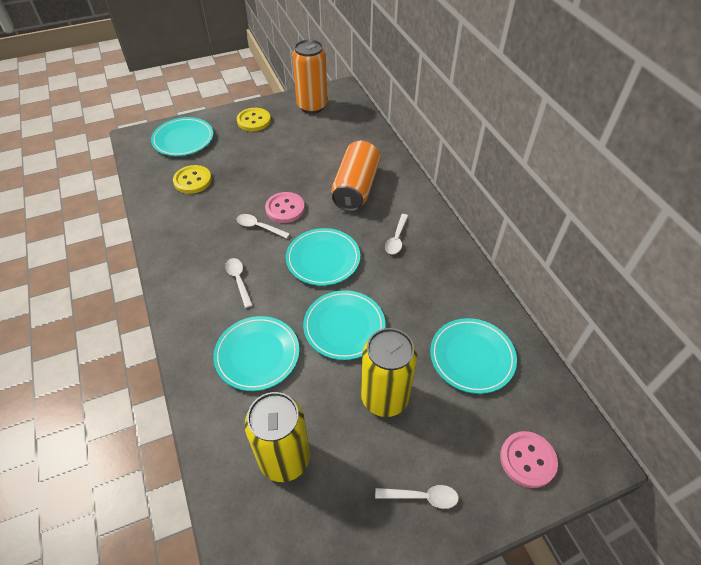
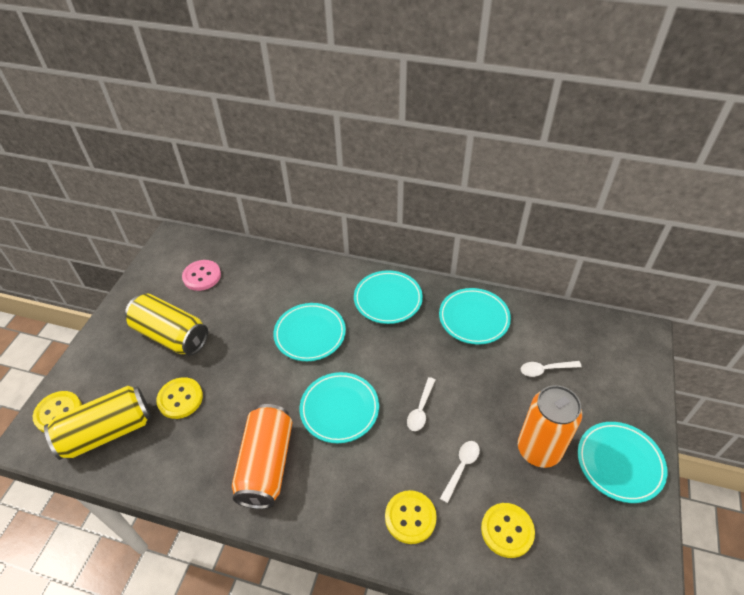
pink button: 2 -> 1
white spoon: 4 -> 3
yellow button: 2 -> 4

